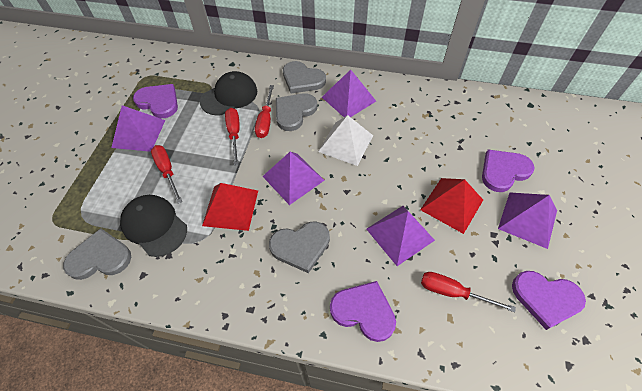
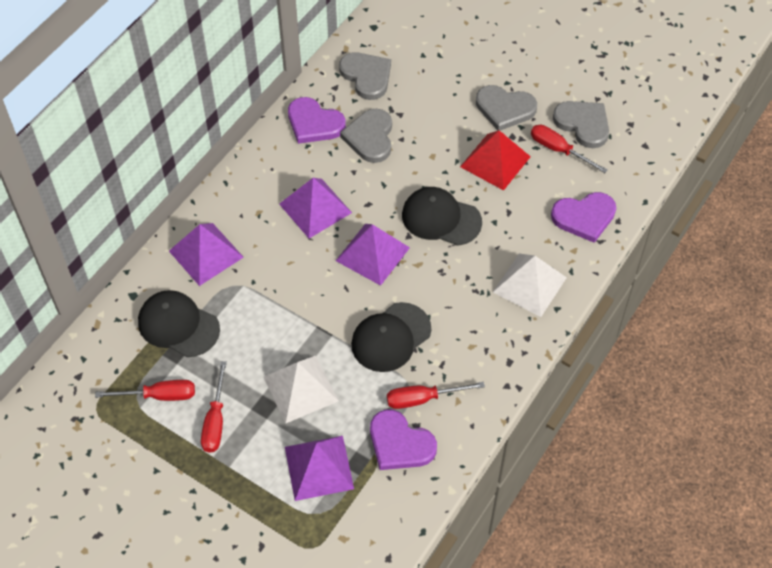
black cap: 2 -> 3
purple heart: 4 -> 3
purple pyramid: 5 -> 4
red pyramid: 2 -> 1
white pyramid: 1 -> 2

